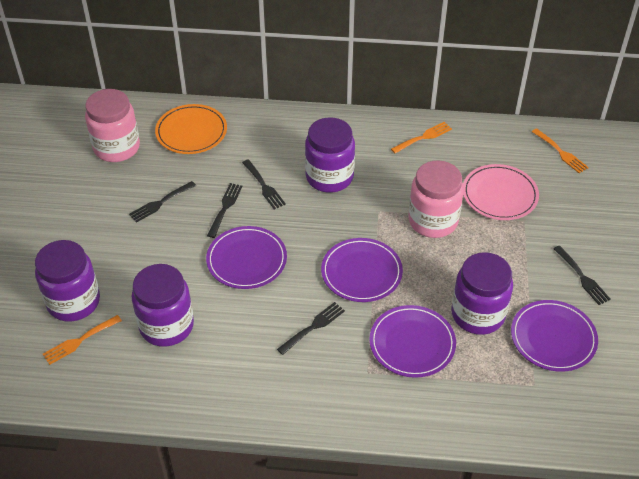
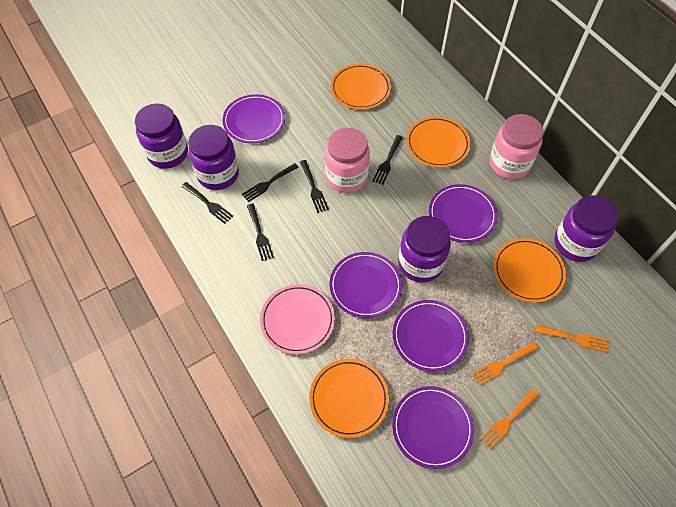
orange plate: 1 -> 4
purple plate: 4 -> 5

